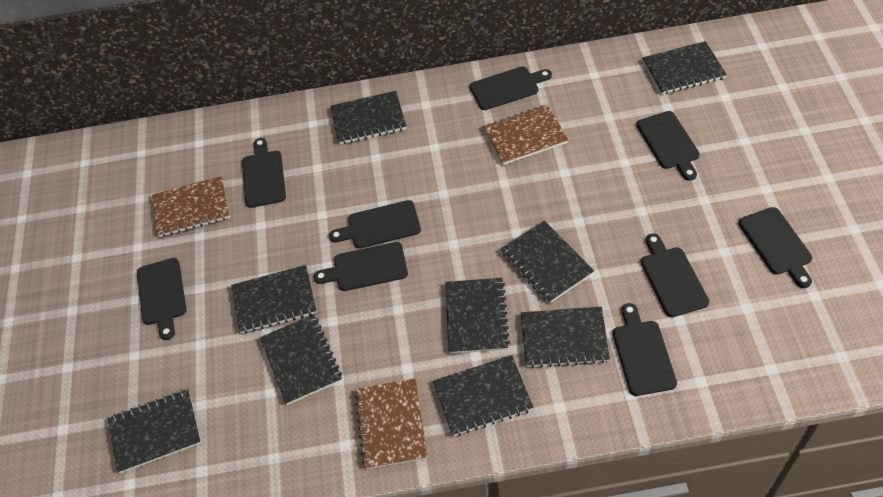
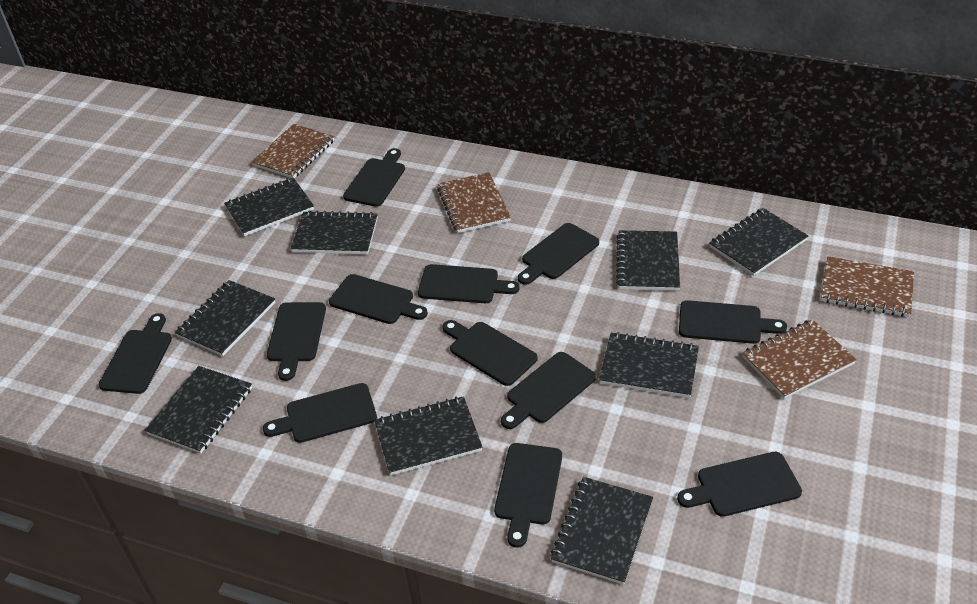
black cutting board: 9 -> 12
brown notebook: 3 -> 4

